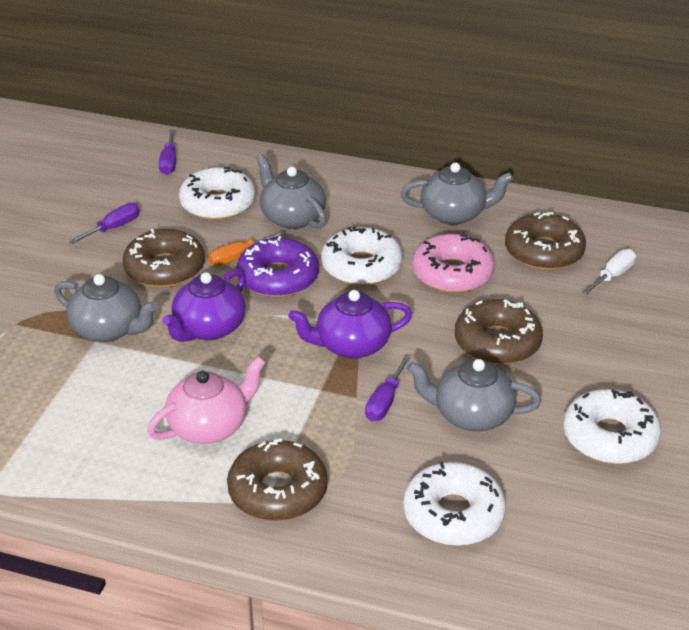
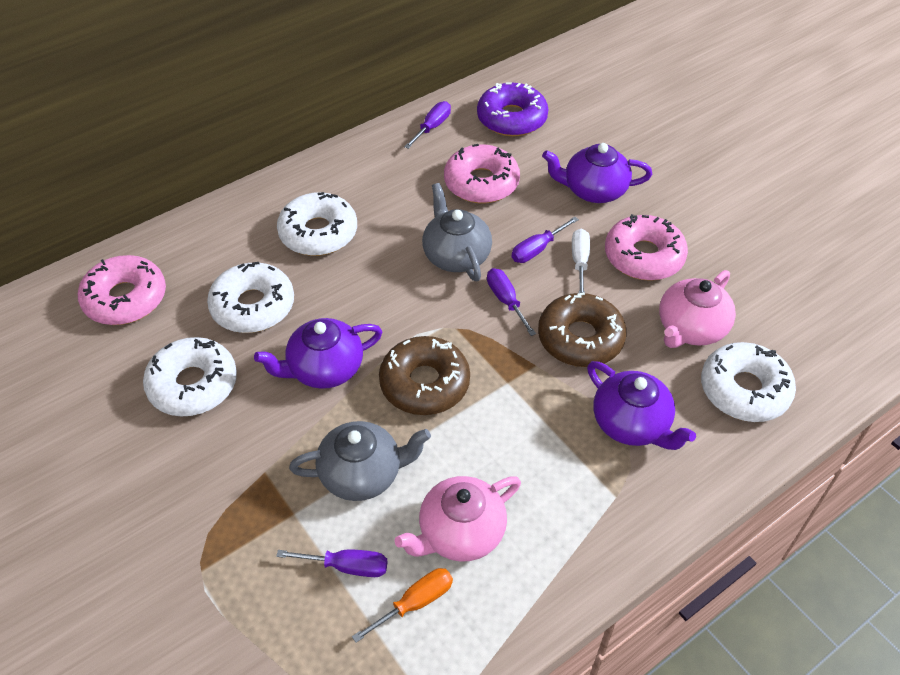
brown donut: 4 -> 2
grey teapot: 4 -> 2
pink donut: 1 -> 3
pink teapot: 1 -> 2
purple screwdriver: 3 -> 4
purple teapot: 2 -> 3

